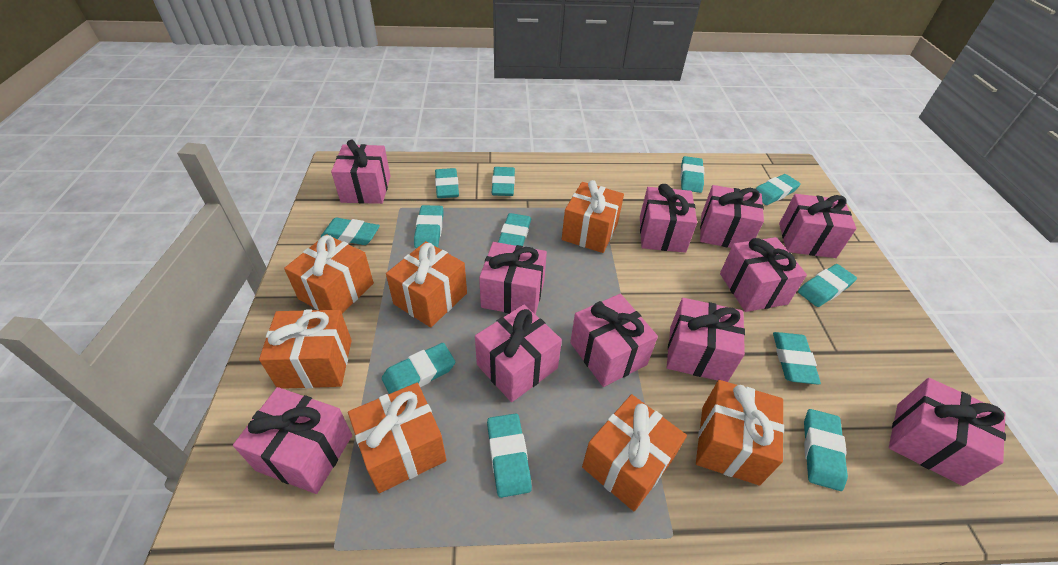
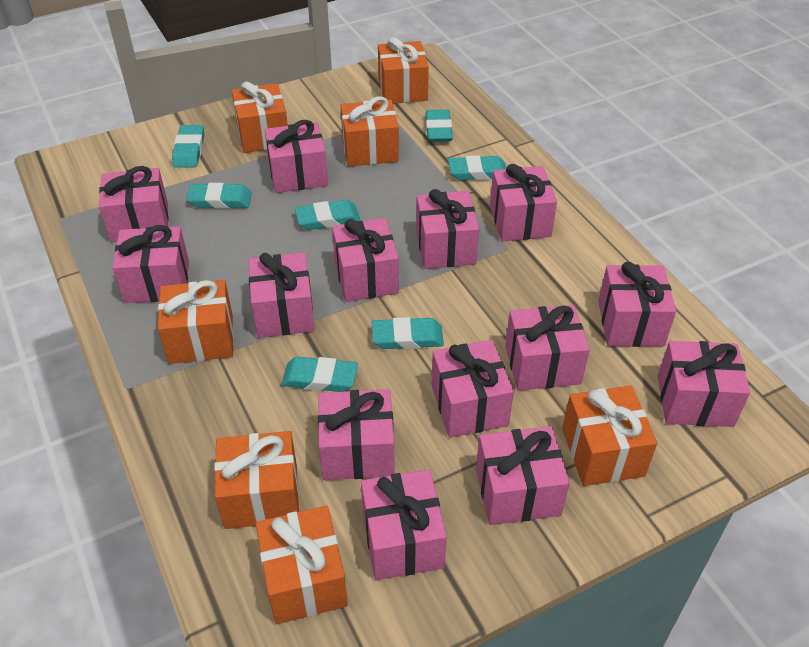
pink gift: 11 -> 14
turquoise eraser: 12 -> 7

